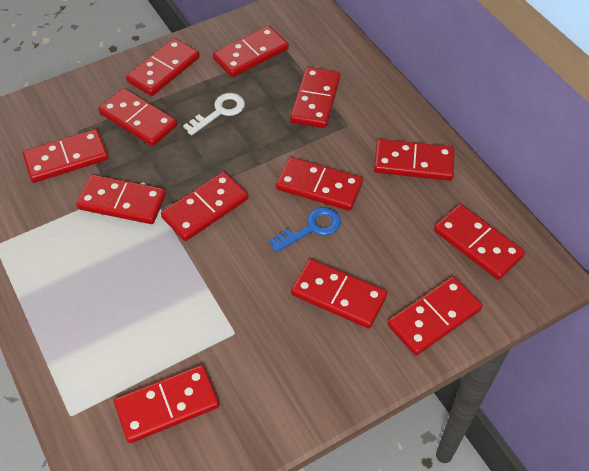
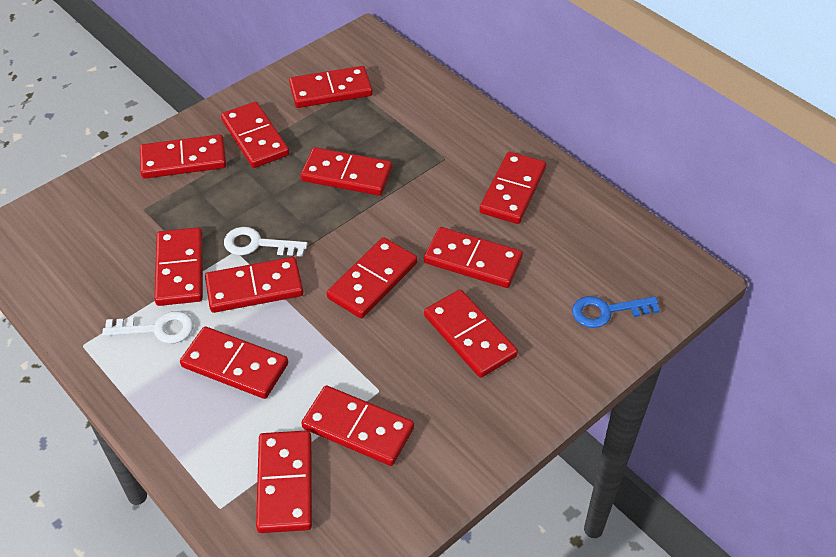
white key: 1 -> 2

